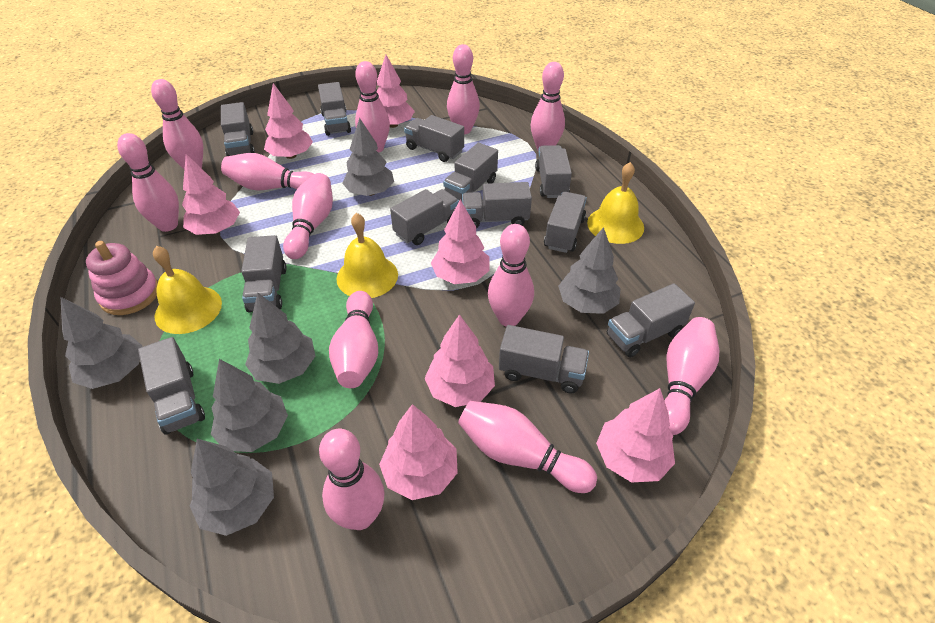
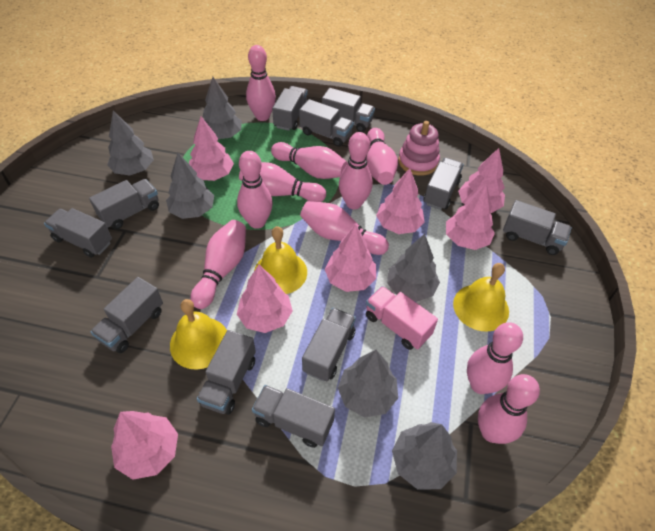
grey truck: 12 -> 11
pink bowling pin: 12 -> 10
pink truck: 0 -> 1

